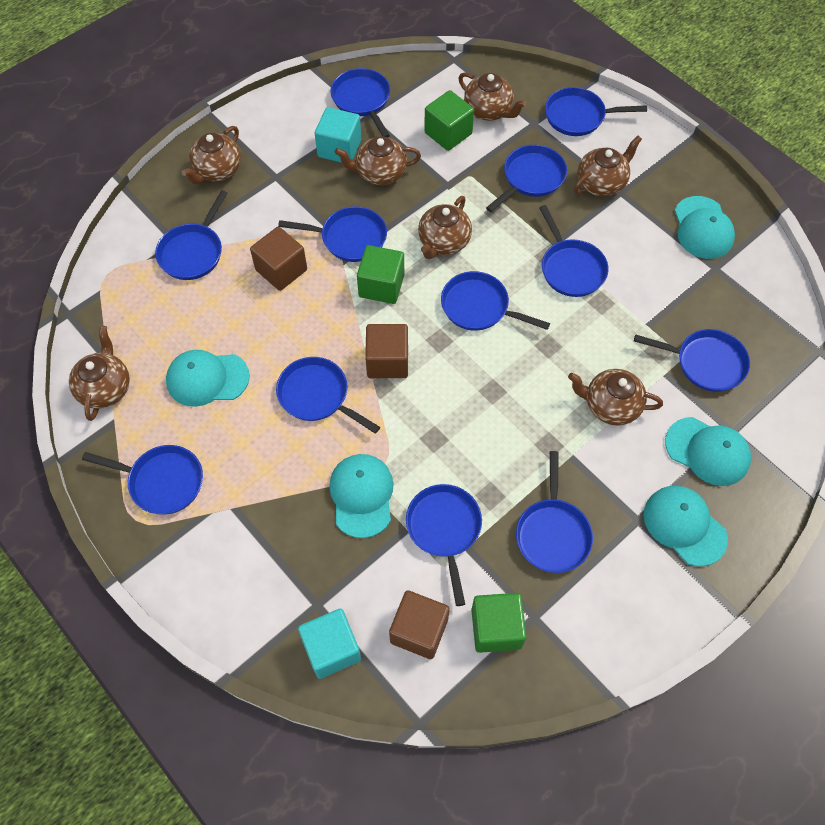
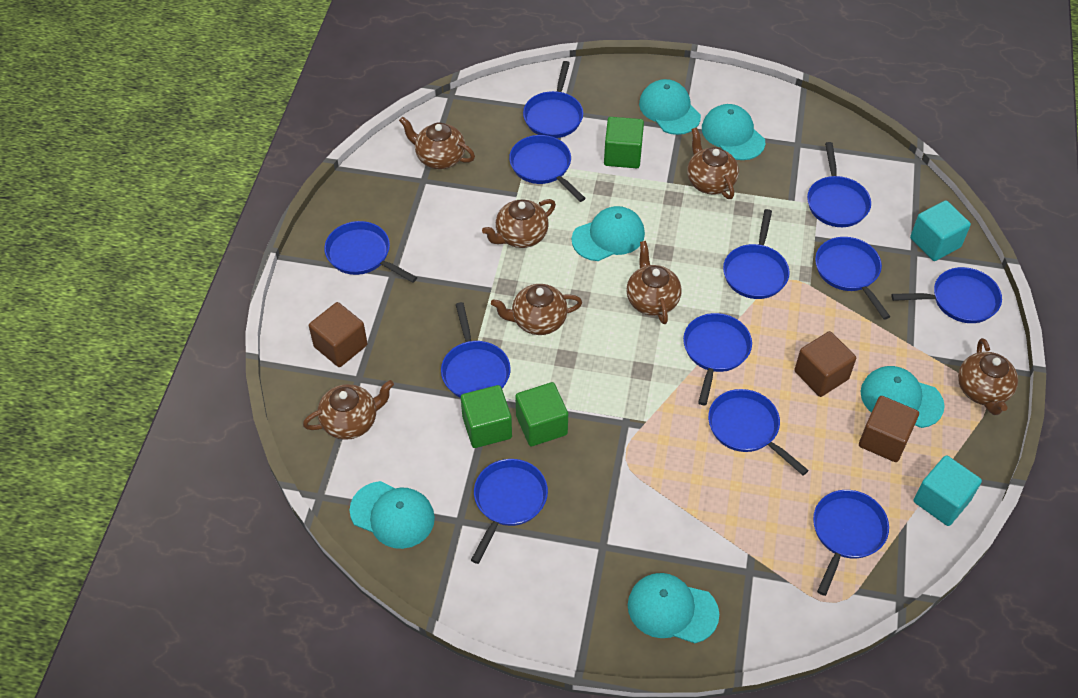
turquoise cap: 5 -> 6

